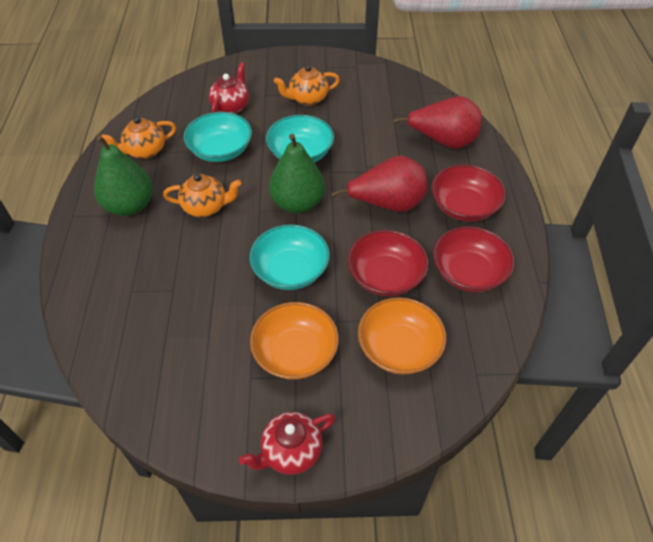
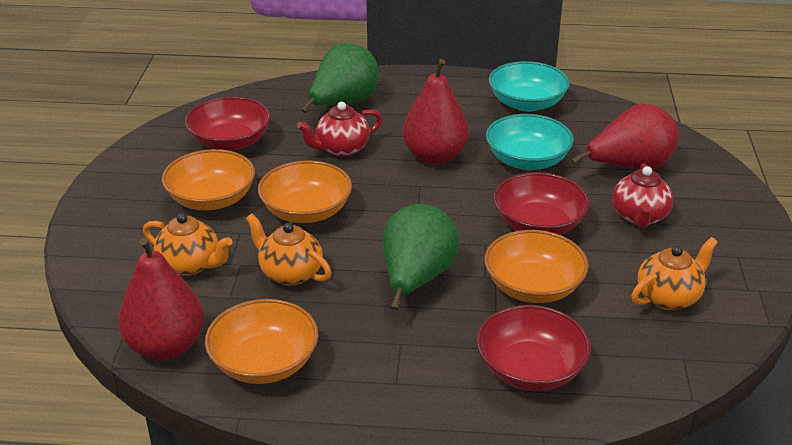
orange bowl: 2 -> 4
red pear: 2 -> 3
turquoise bowl: 3 -> 2

